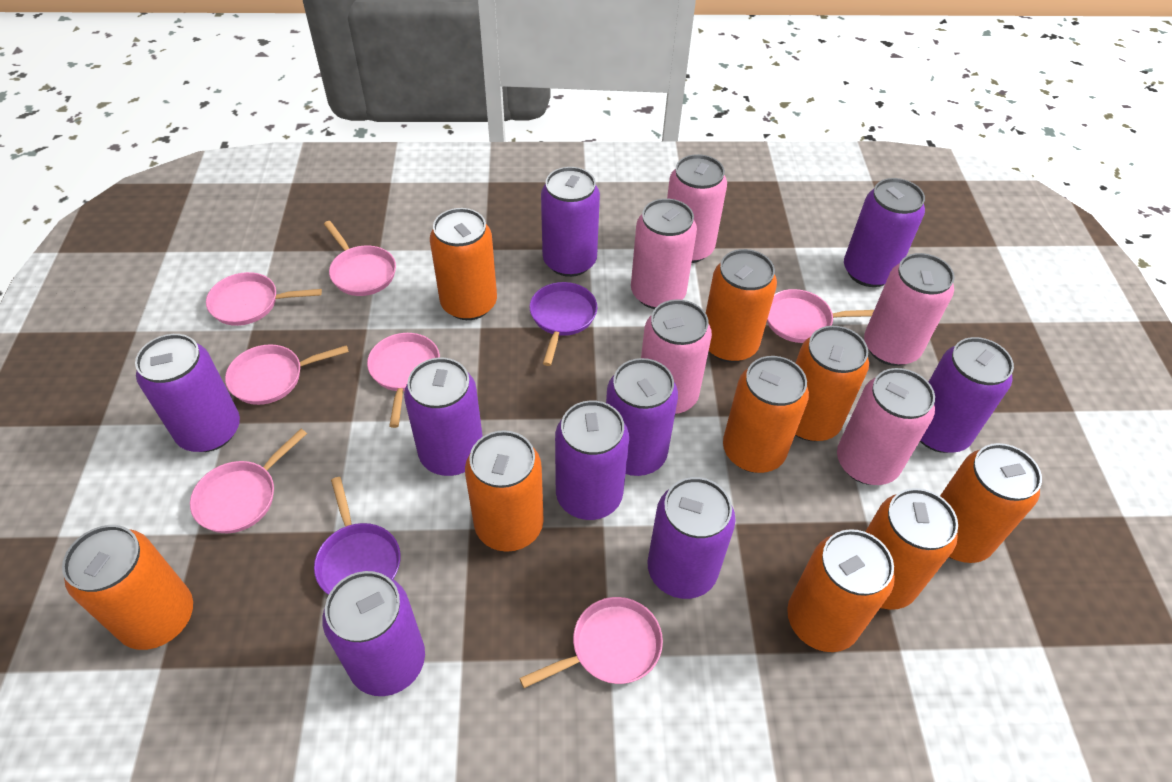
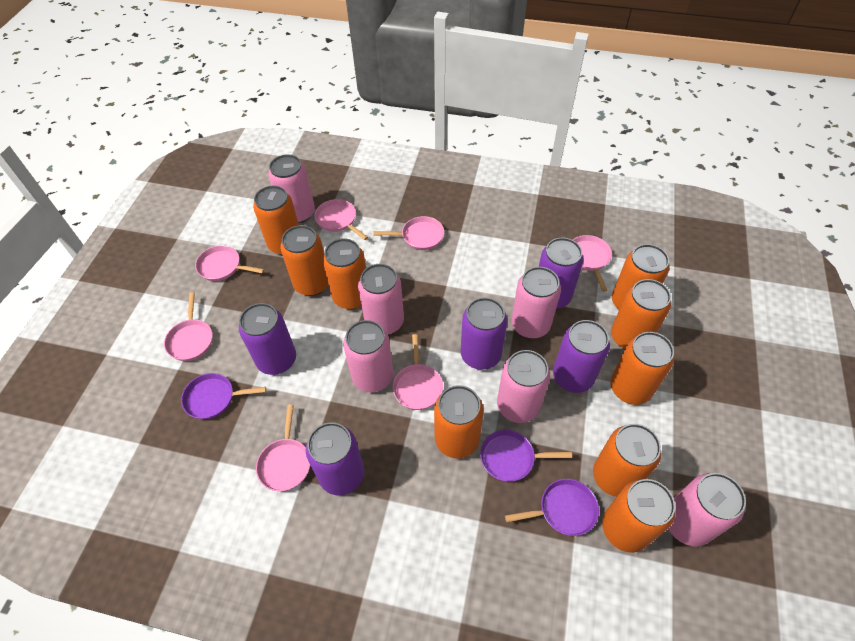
pink can: 5 -> 6
purple can: 9 -> 5
purple pan: 2 -> 3

